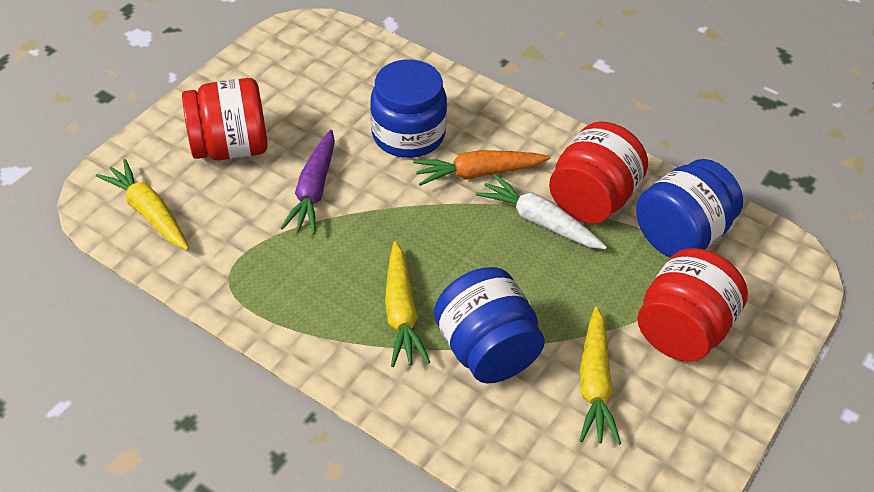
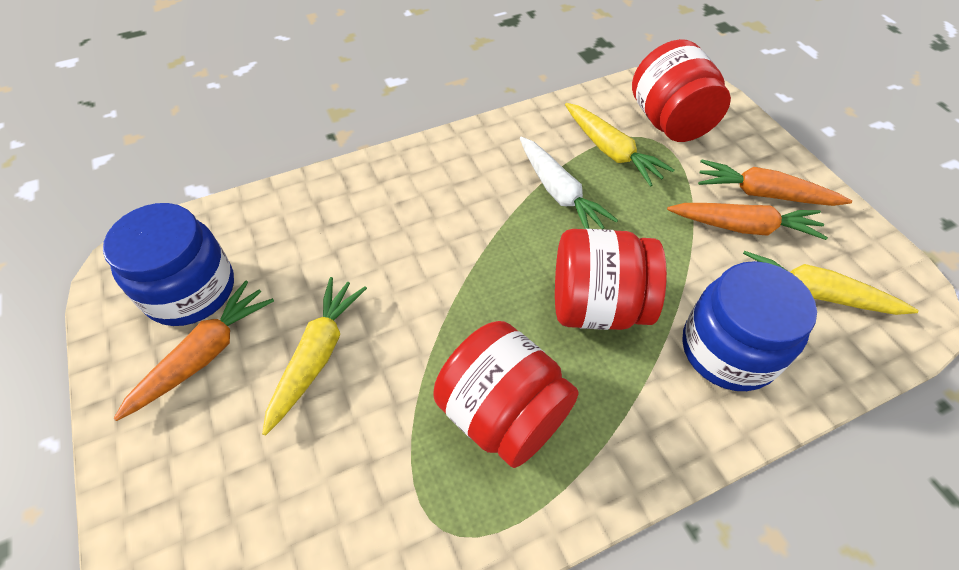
blue jar: 3 -> 2
orange carrot: 1 -> 3
purple carrot: 1 -> 0

